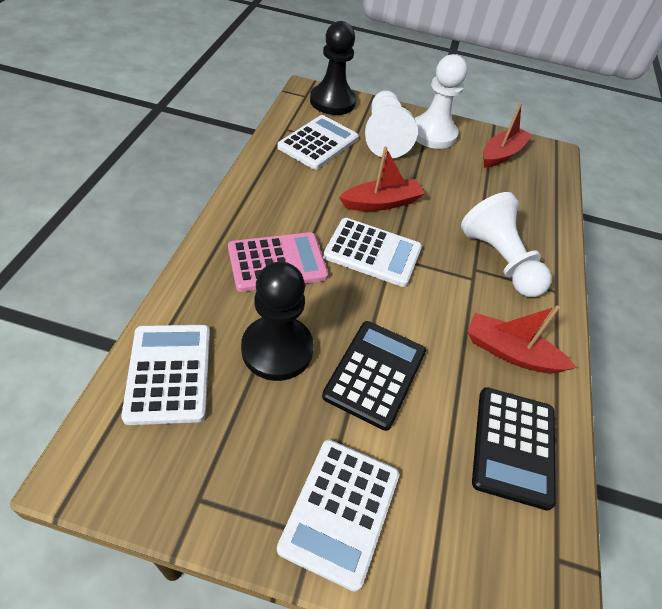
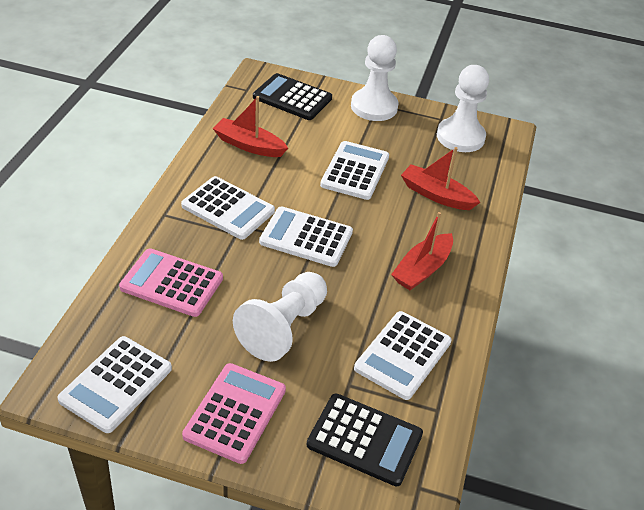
black pawn: 2 -> 0
pink calculator: 1 -> 2
white calculator: 4 -> 5

